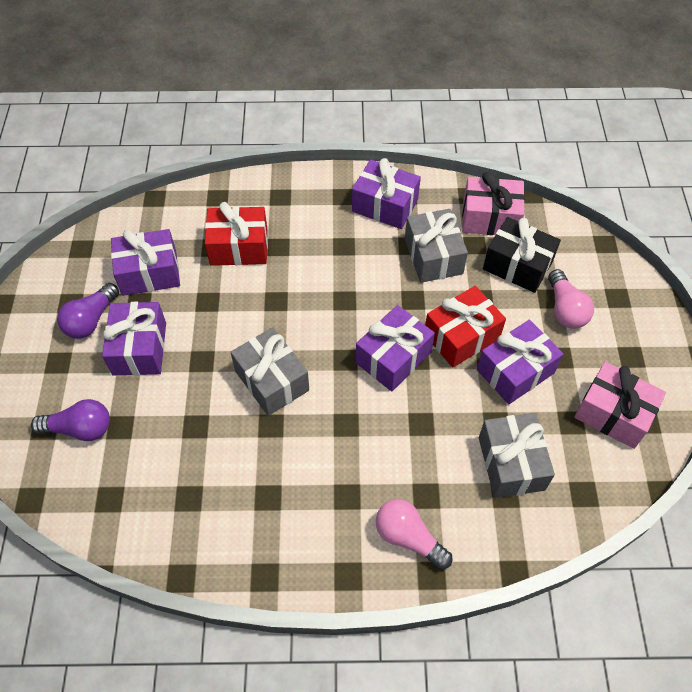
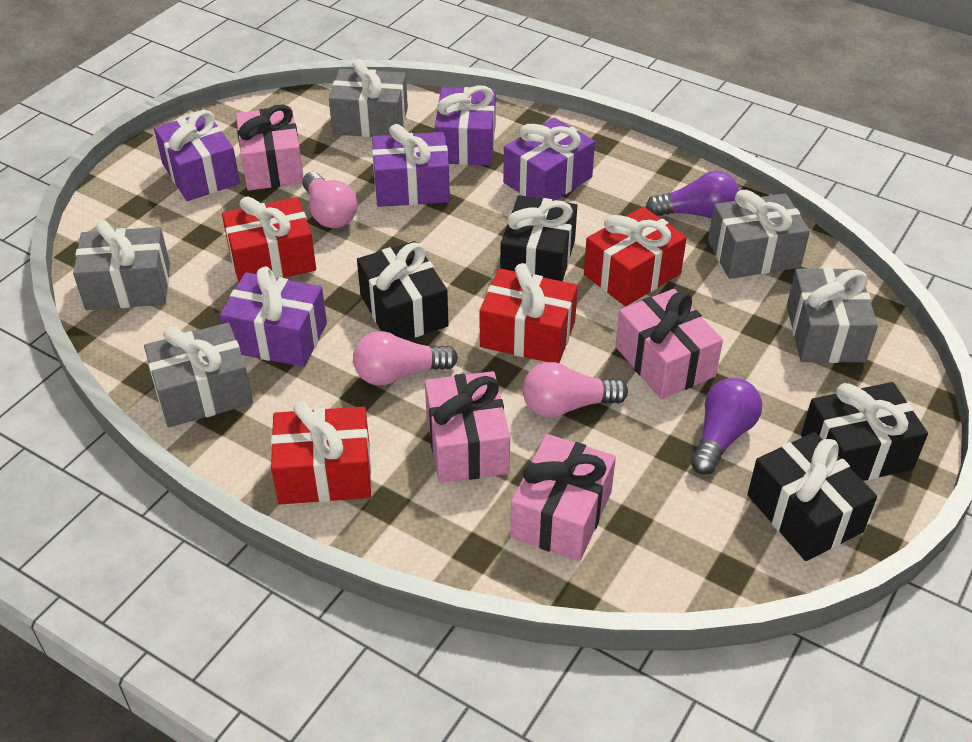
black gift: 1 -> 4
grey gift: 3 -> 5
pink gift: 2 -> 4
pink light bulb: 2 -> 3
red gift: 2 -> 4

